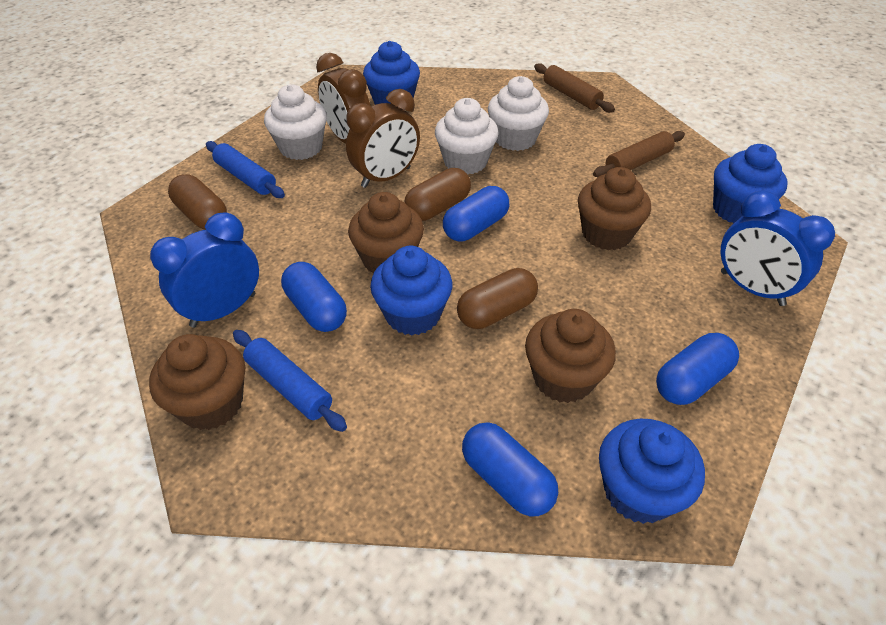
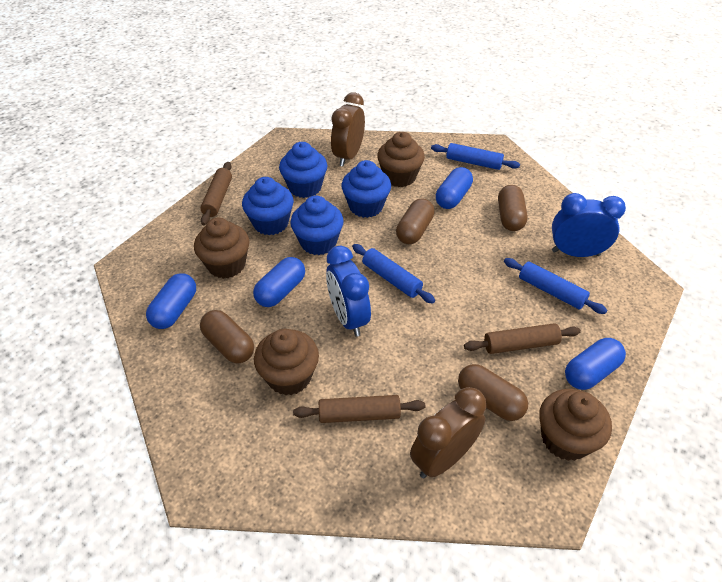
blue rolling pin: 2 -> 3
brown capsule: 3 -> 4
brown rolling pin: 2 -> 3
white cupcake: 3 -> 0

